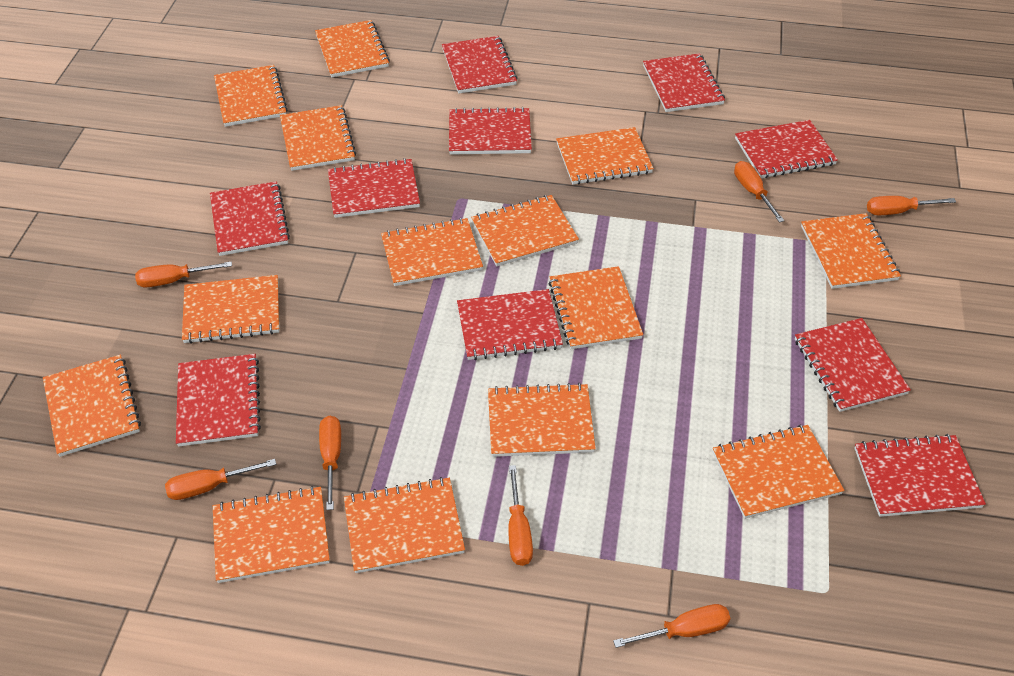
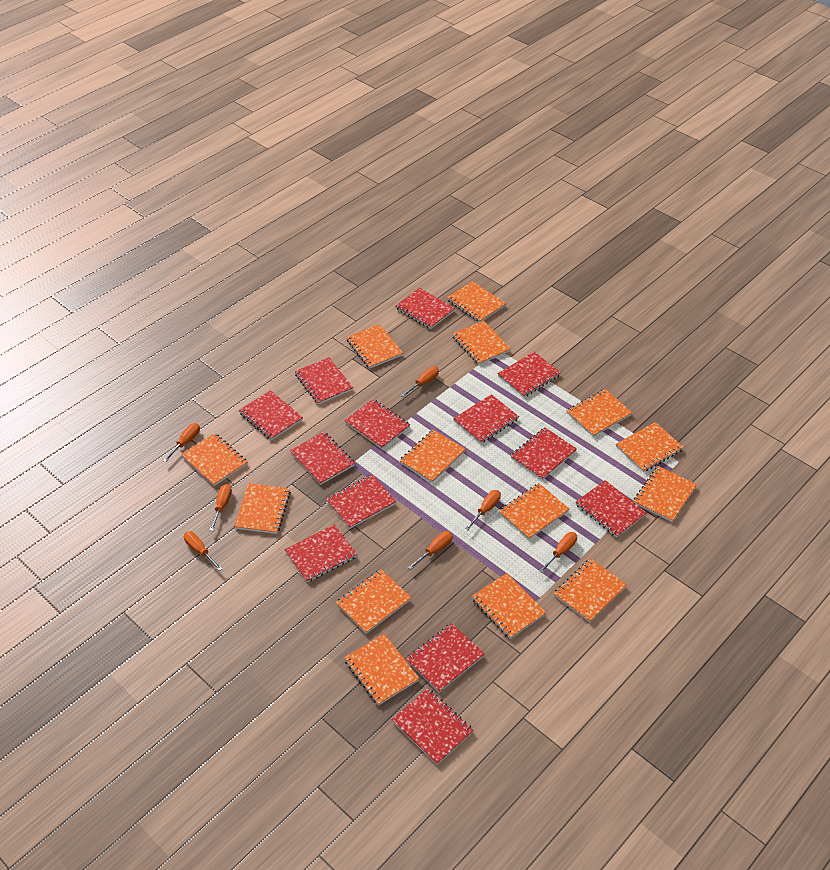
red notebook: 10 -> 13

